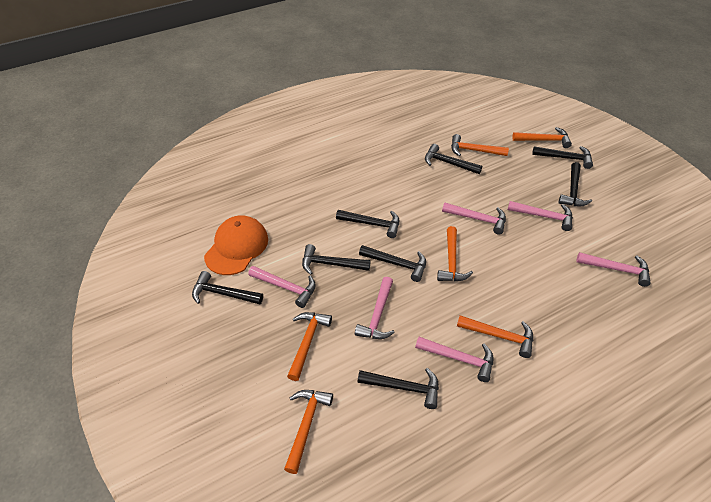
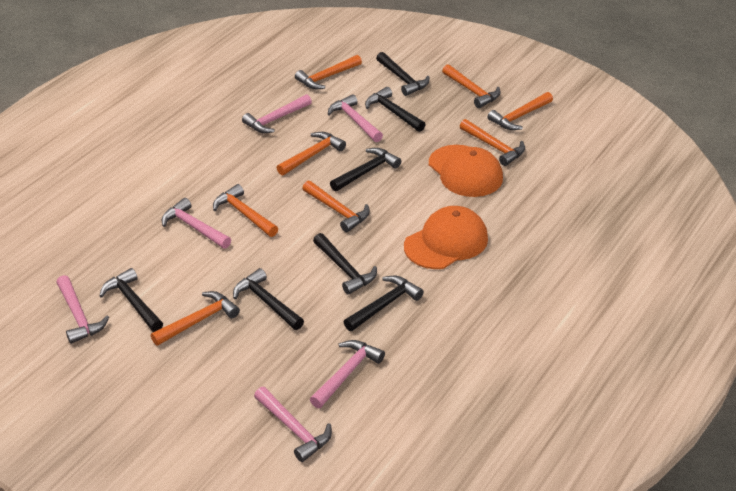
black hammer: 8 -> 7
orange cap: 1 -> 2
orange hammer: 6 -> 8

